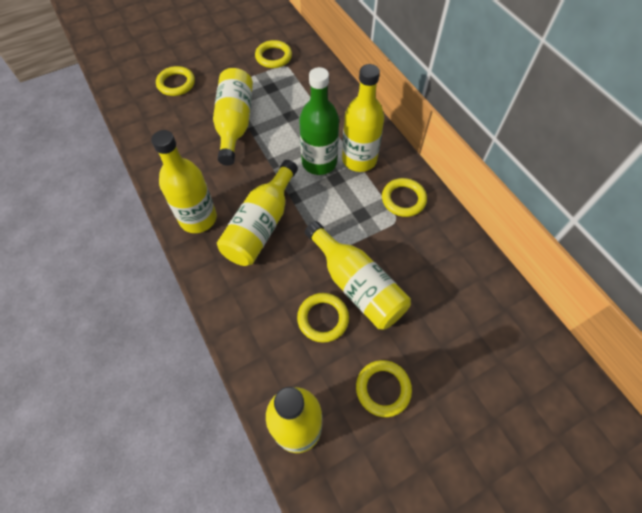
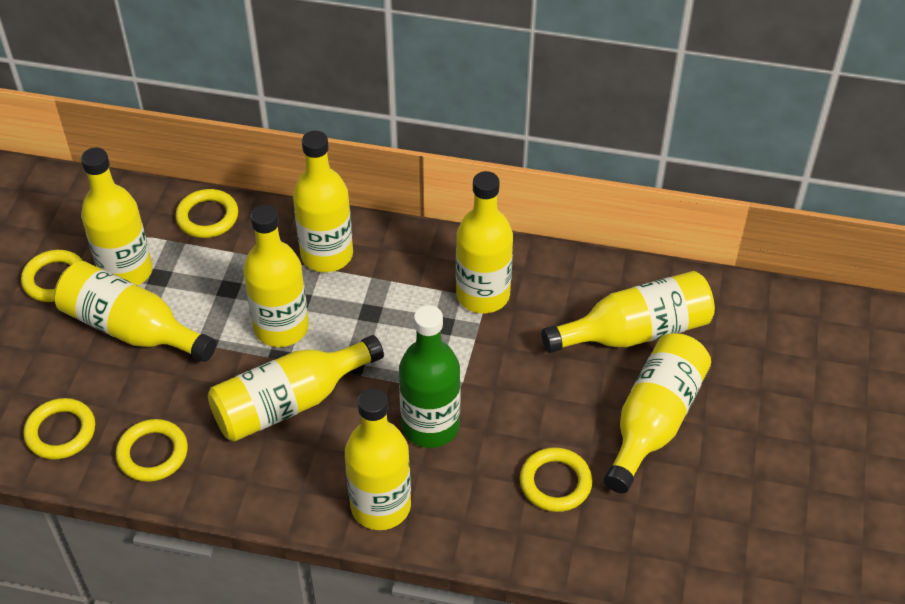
yellow bottle: 6 -> 9

